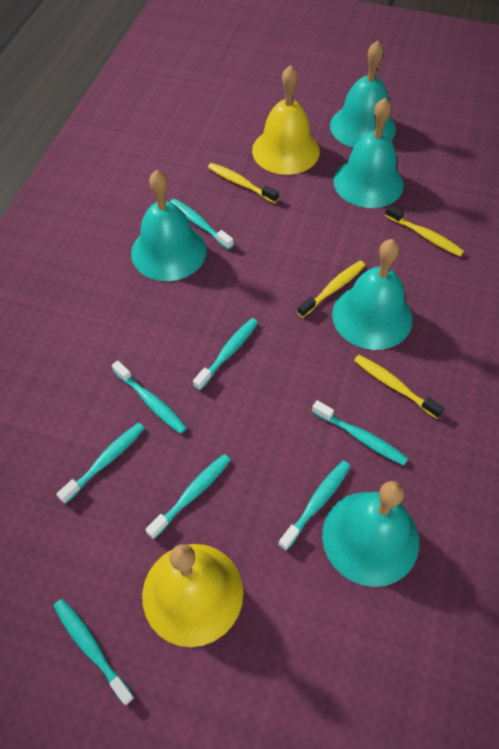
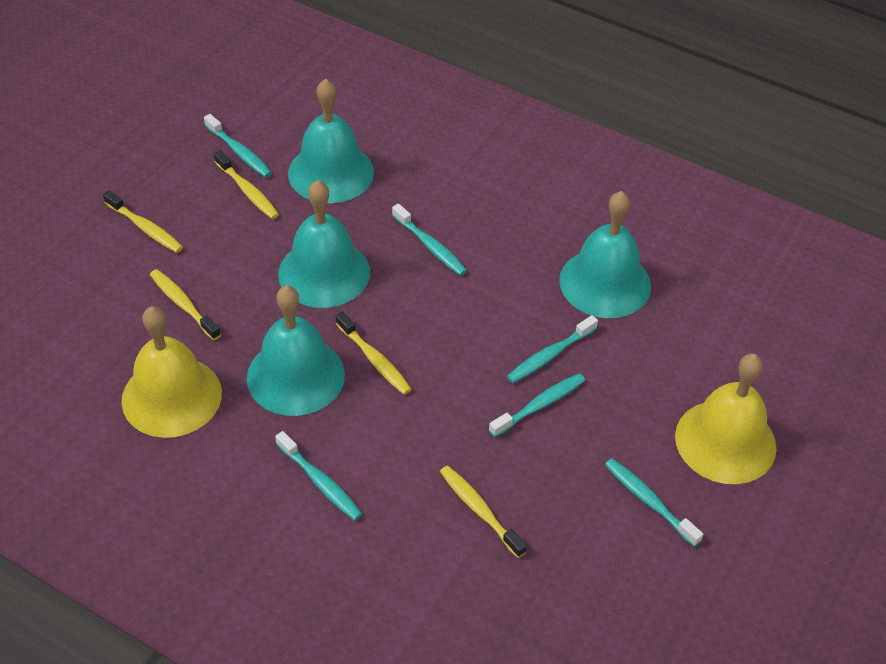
turquoise bell: 5 -> 4
turquoise toothbrush: 8 -> 6
yellow toothbrush: 4 -> 5

